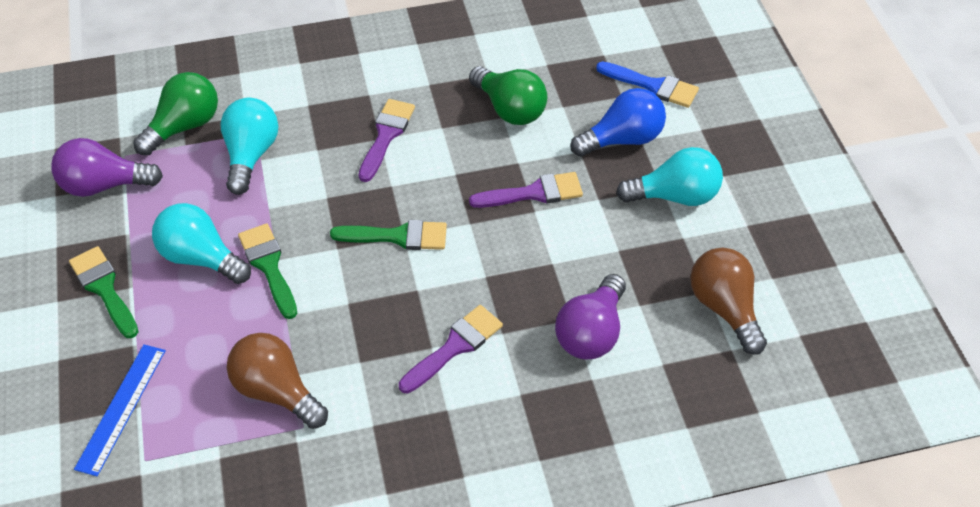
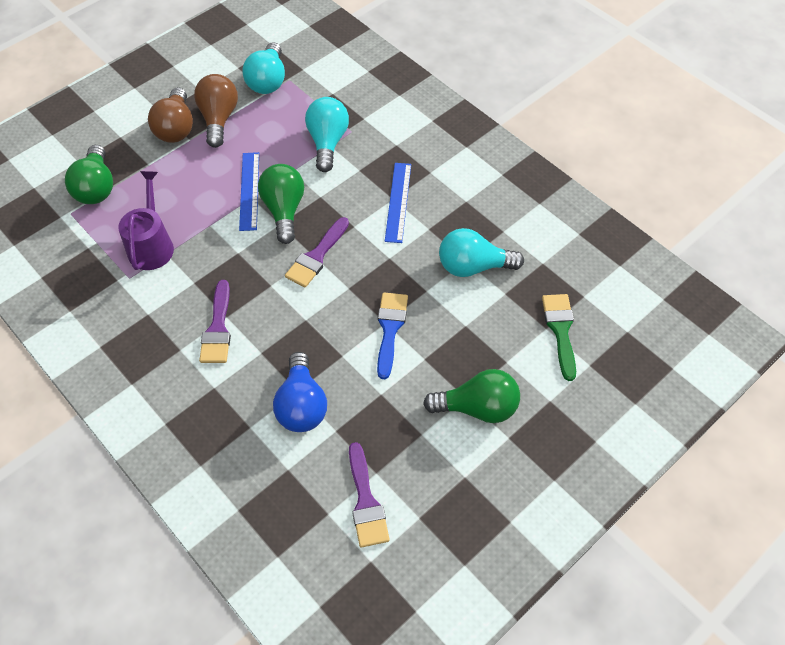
blue ruler: 1 -> 2
green brush: 3 -> 1
green light bulb: 2 -> 3
purple light bulb: 2 -> 0
purple watering can: 0 -> 1

